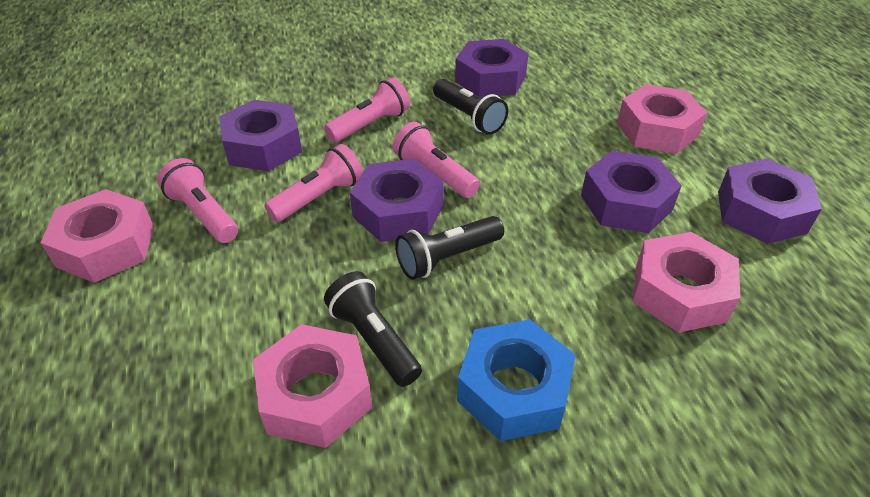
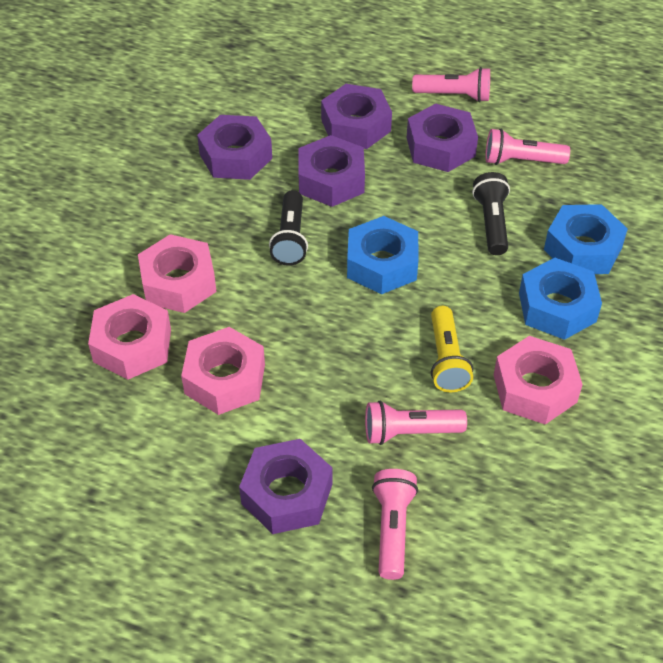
black flashlight: 3 -> 2
blue nut: 1 -> 3
yellow flashlight: 0 -> 1

